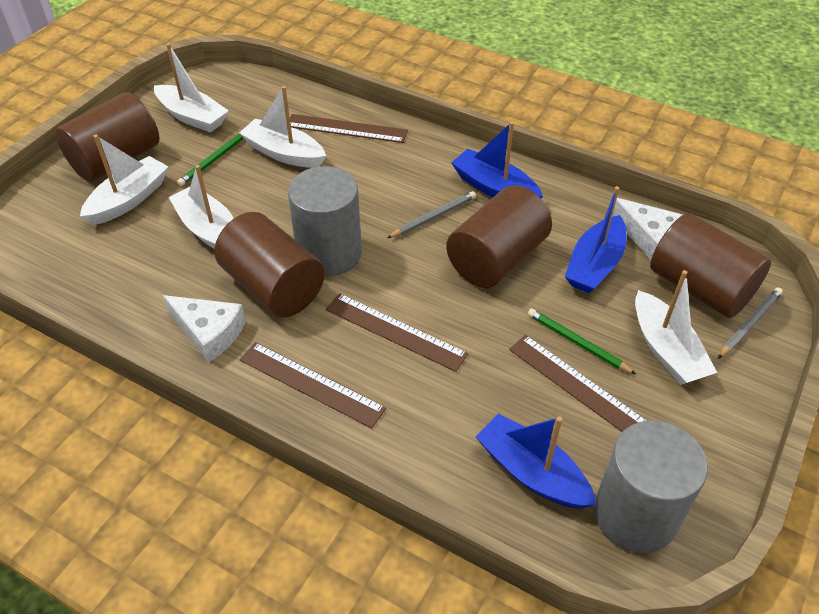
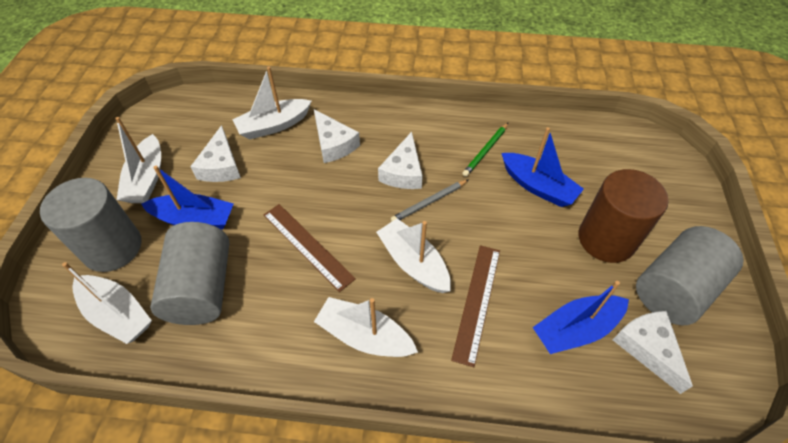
brown cylinder: 4 -> 1
brown ruler: 4 -> 2
green pencil: 2 -> 1
grey cylinder: 2 -> 3
grey pencil: 2 -> 1
white cheese: 2 -> 4

